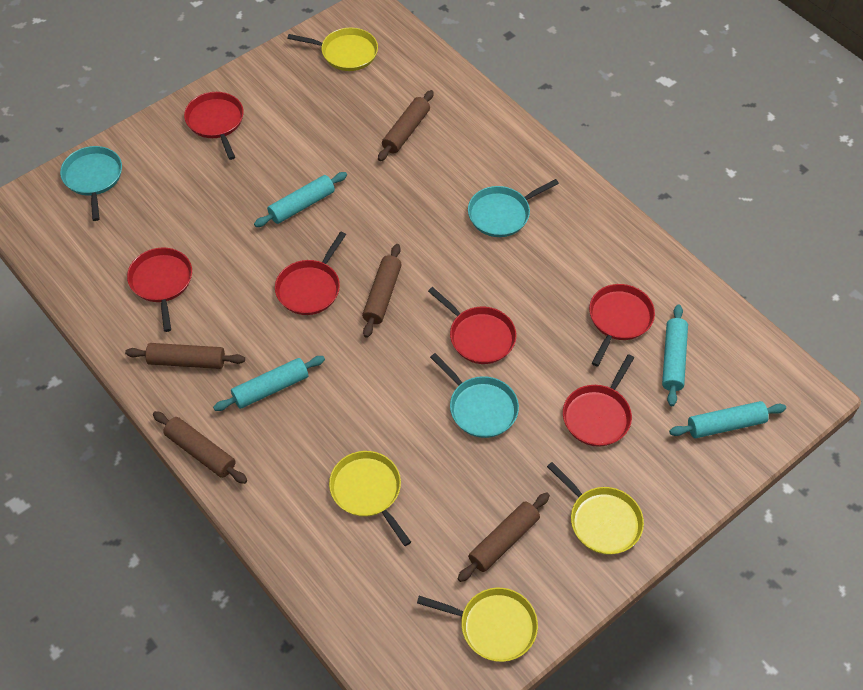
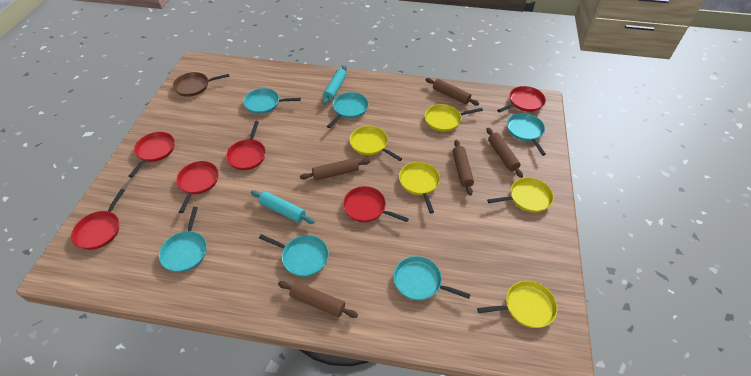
brown pan: 0 -> 1
turquoise pan: 3 -> 6
turquoise rolling pin: 4 -> 2
yellow pan: 4 -> 5

